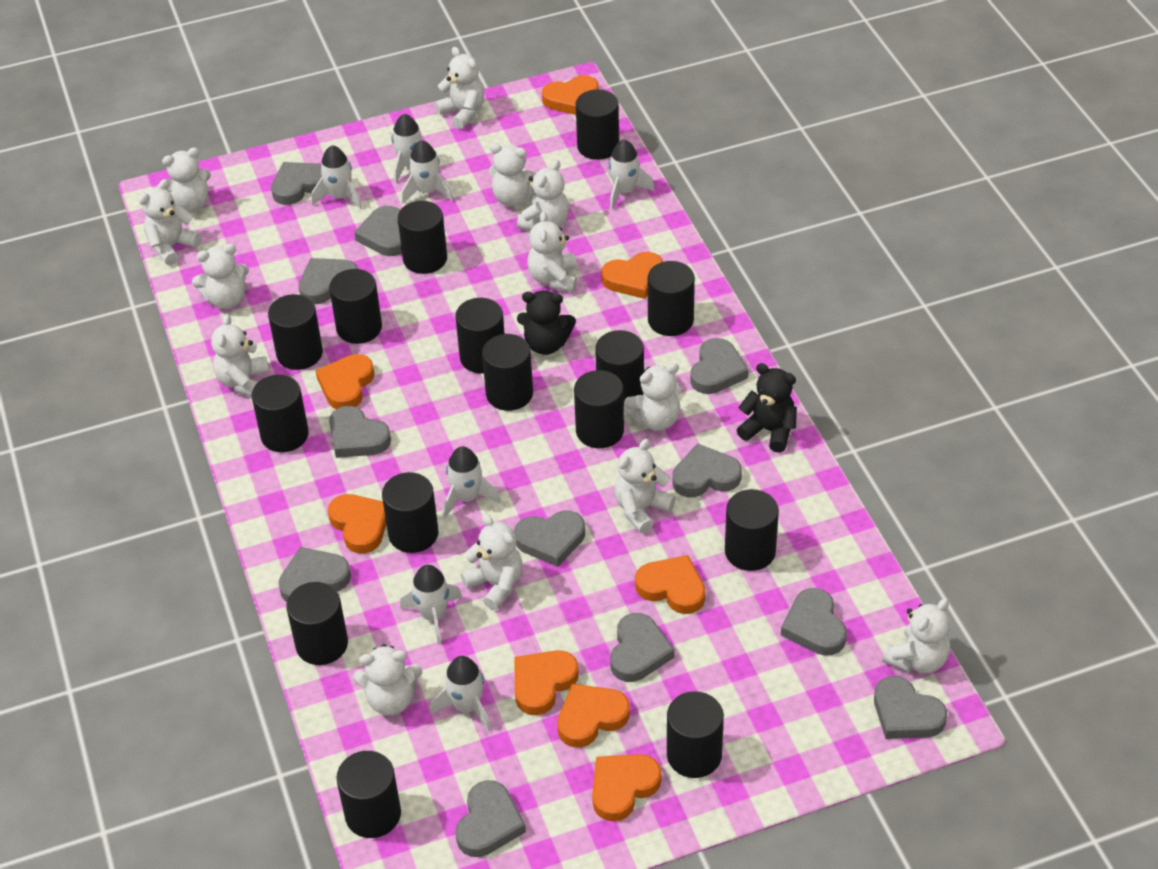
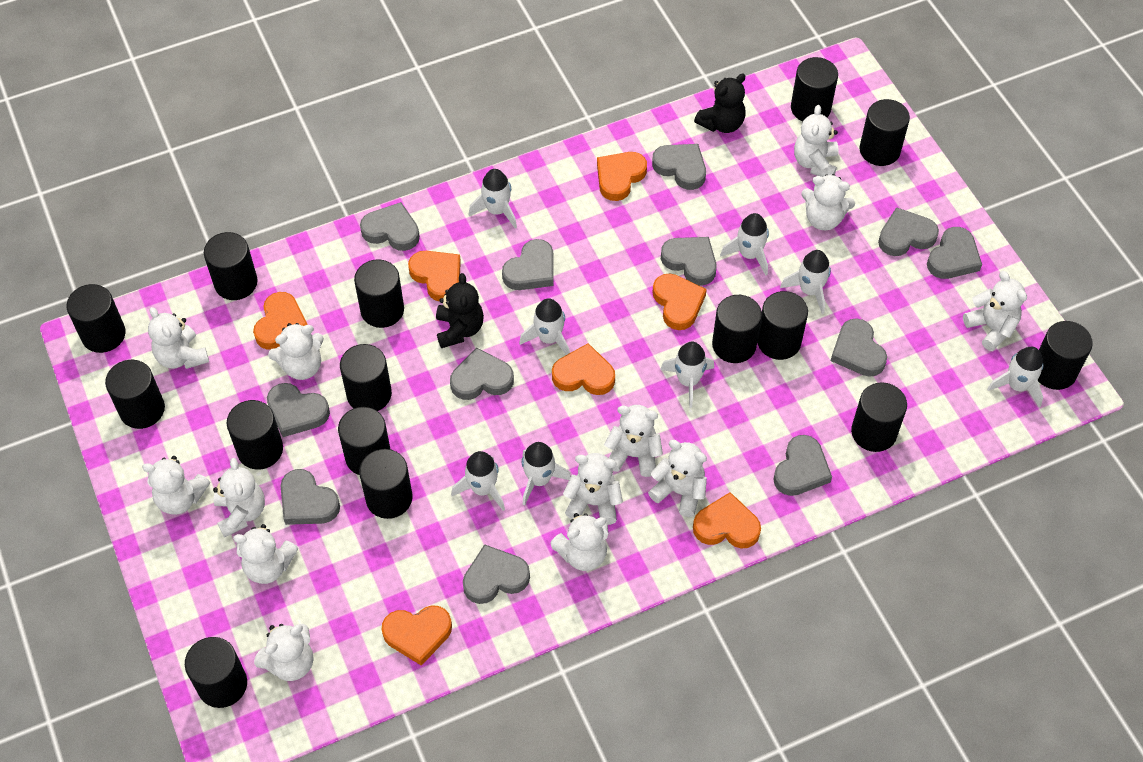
orange heart: 8 -> 7
white rocket: 7 -> 8

